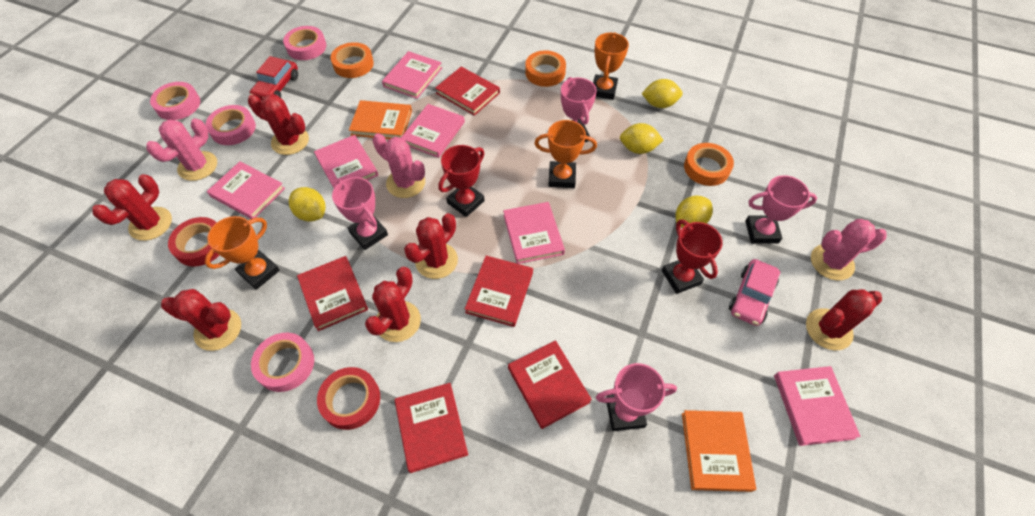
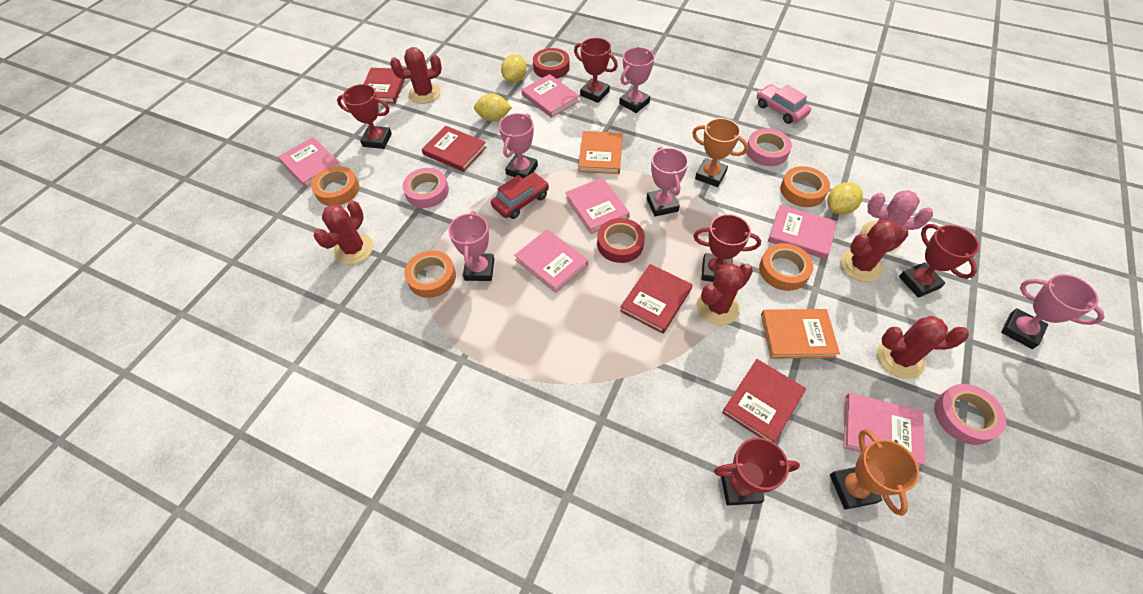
orange tape: 3 -> 4
orange trophy: 3 -> 2
pink cactus: 3 -> 1
pink tape: 4 -> 3
pink trophy: 4 -> 5
red book: 5 -> 4
red cactus: 6 -> 5
red trophy: 2 -> 5
yellow lemon: 4 -> 3

